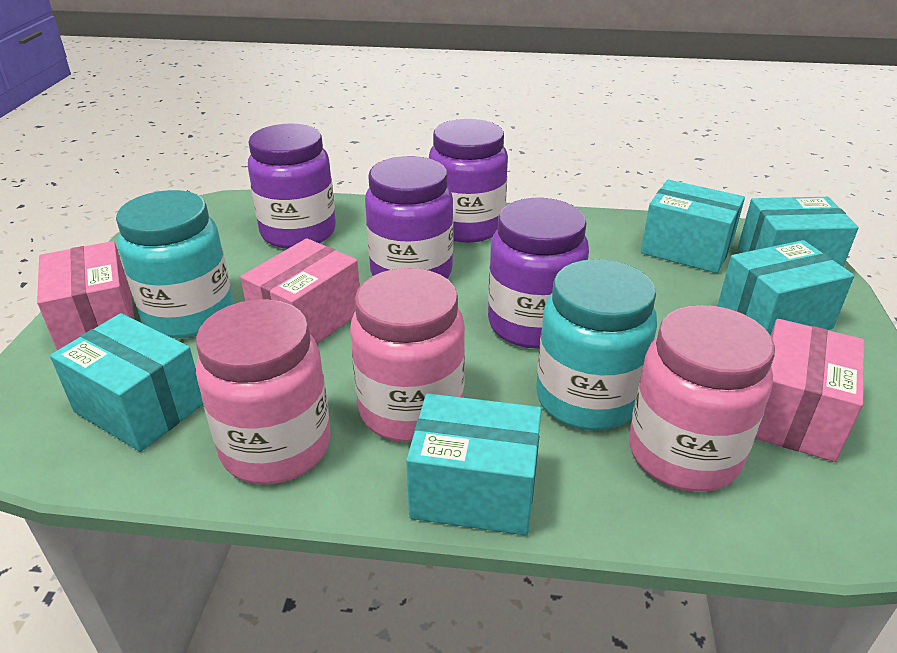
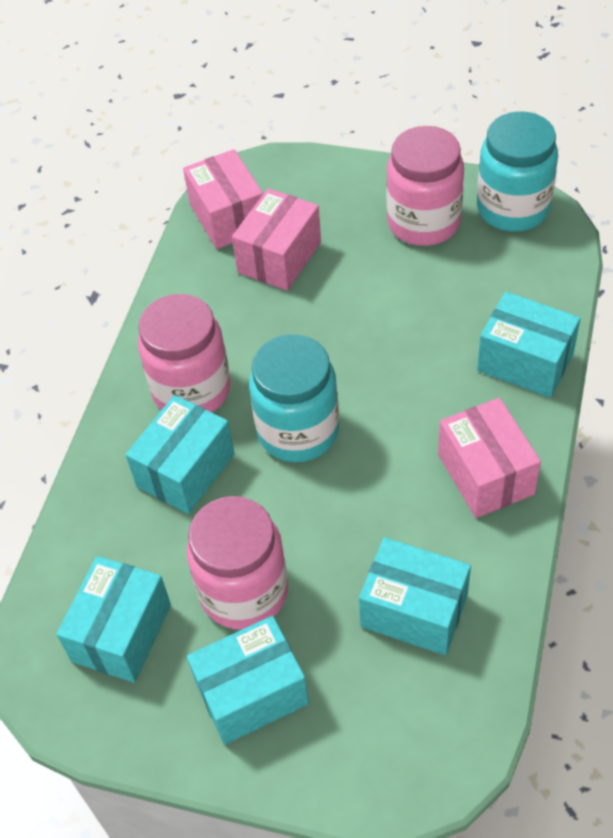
purple jar: 4 -> 0

